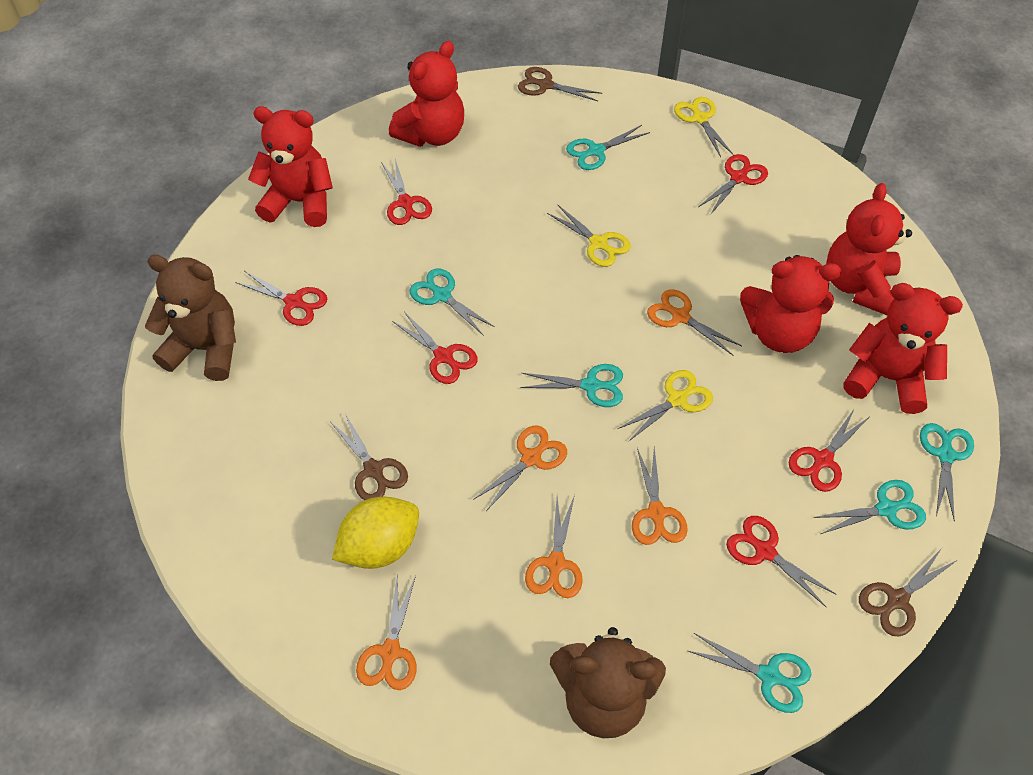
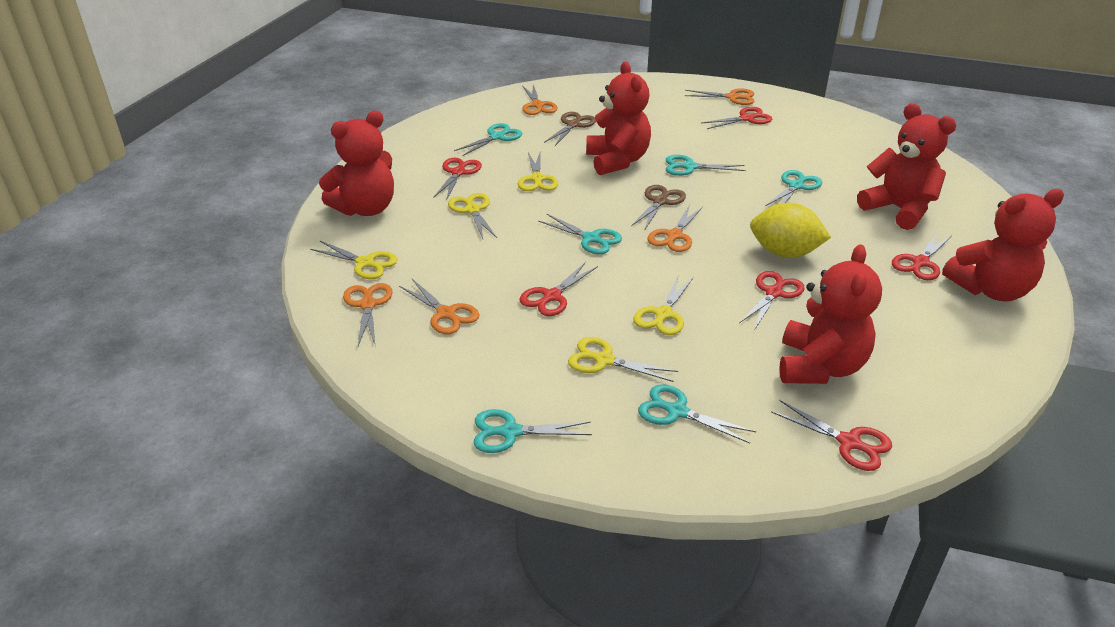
brown scissors: 3 -> 2
brown teddy bear: 2 -> 0
yellow scissors: 3 -> 5

